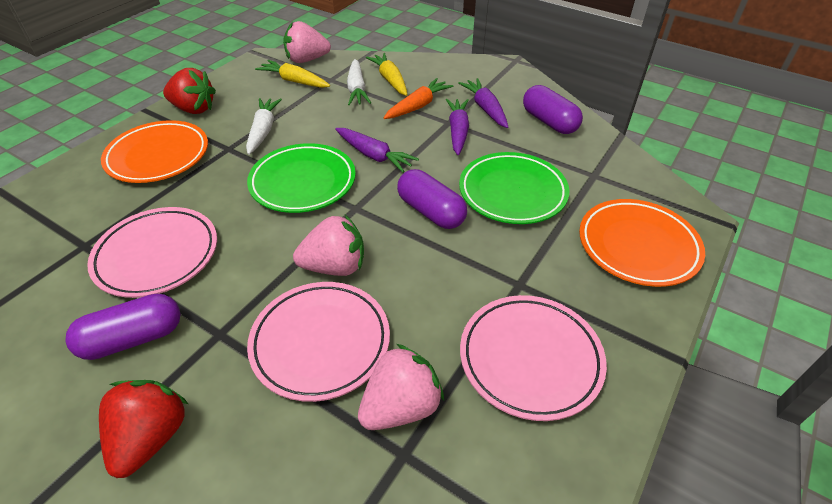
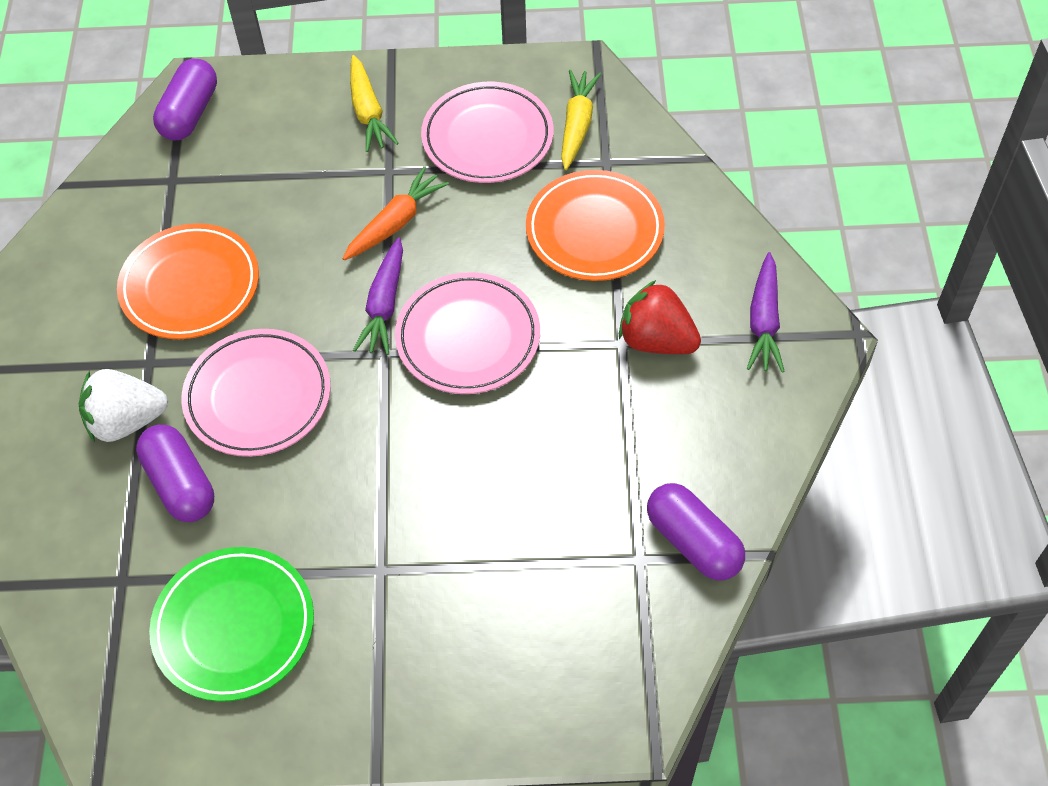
green plate: 2 -> 1
pink strawberry: 3 -> 0
purple carrot: 3 -> 2
red strawberry: 2 -> 1
white carrot: 2 -> 0
white strawberry: 0 -> 1

